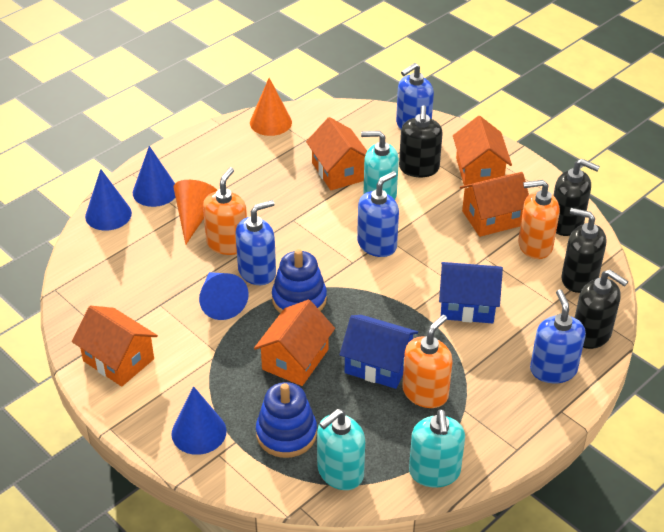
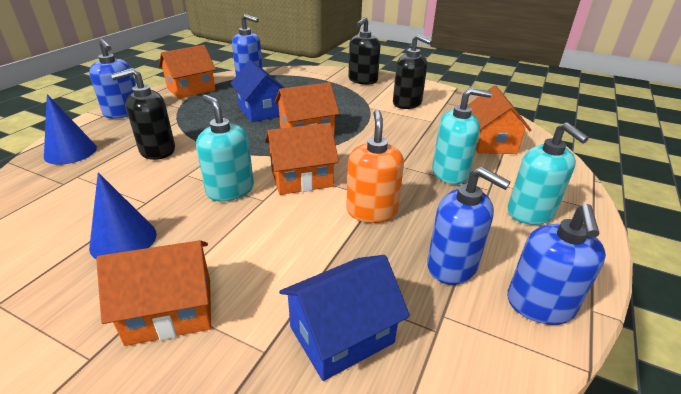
black soap dispenser: 4 -> 3
blue cone: 4 -> 2
blue stacking toy: 2 -> 0
orange cone: 2 -> 0
orange soap dispenser: 3 -> 1

